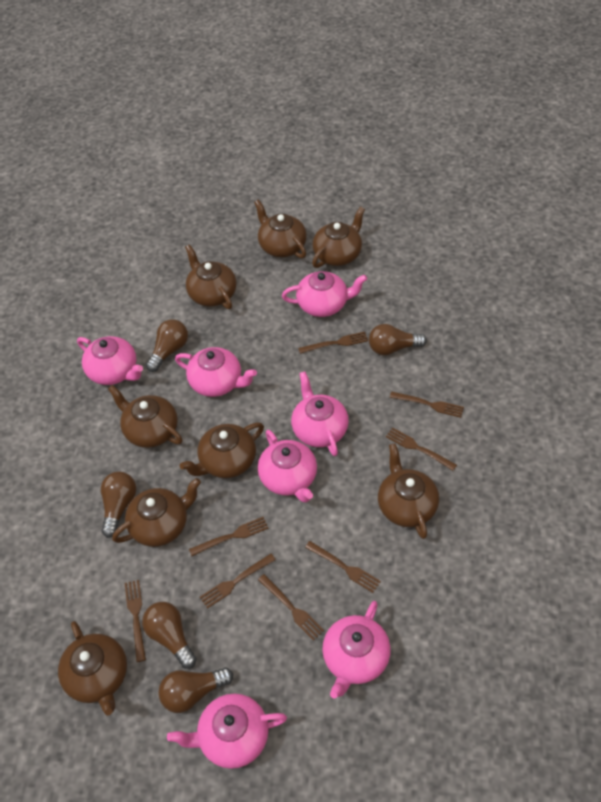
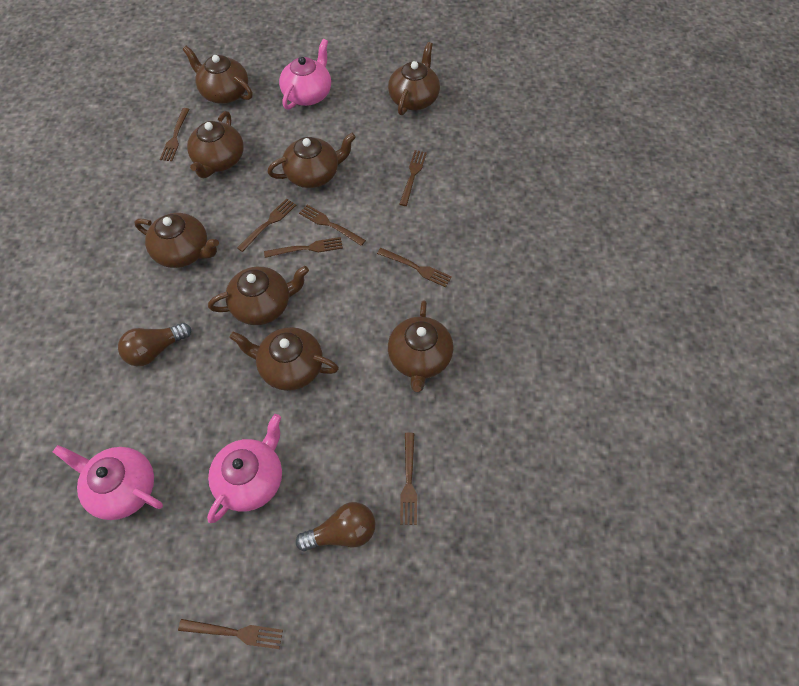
brown light bulb: 5 -> 2
pink teapot: 7 -> 3

